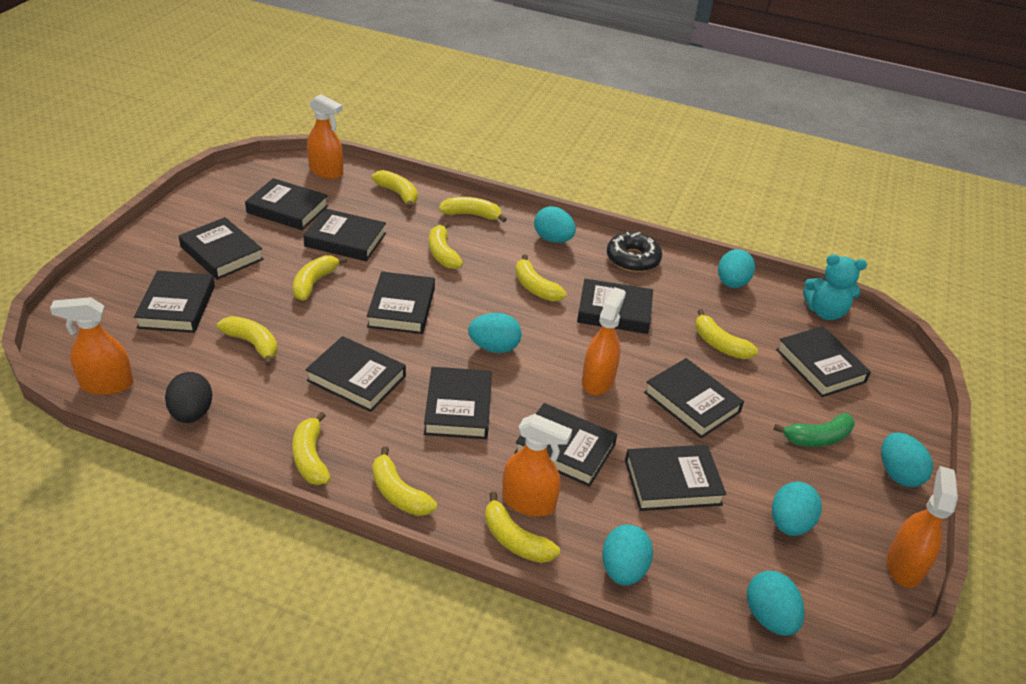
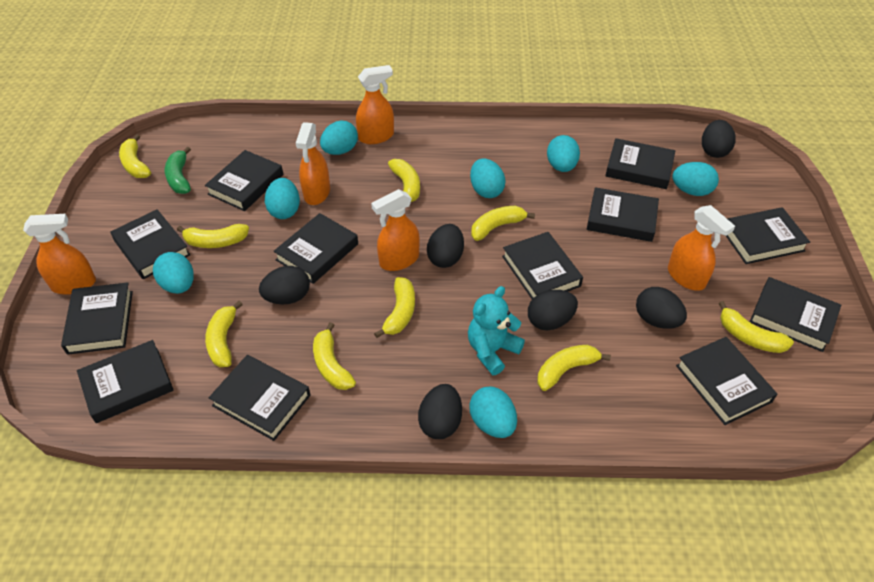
black donut: 1 -> 0
black egg: 1 -> 6
yellow banana: 10 -> 9

